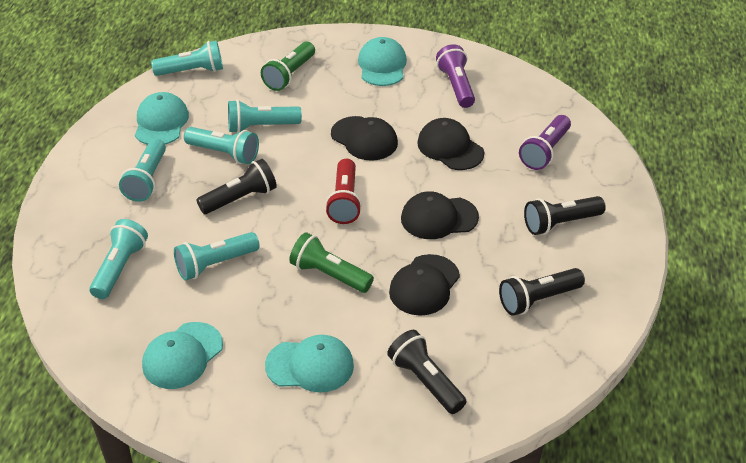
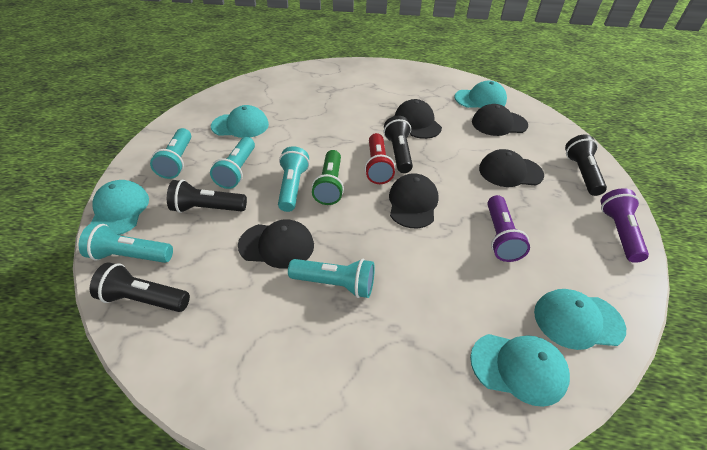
black cap: 4 -> 5
green flashlight: 2 -> 1
turquoise cap: 4 -> 5
turquoise flashlight: 6 -> 5

